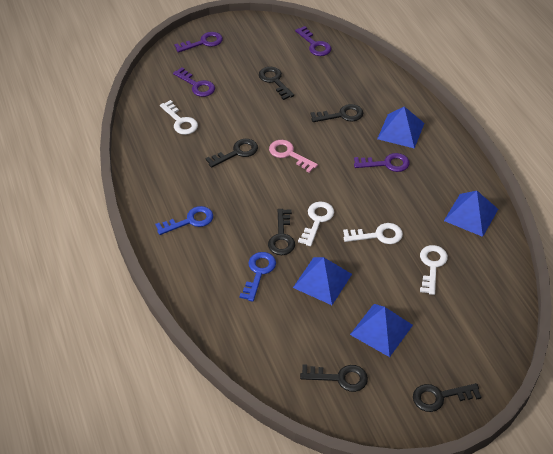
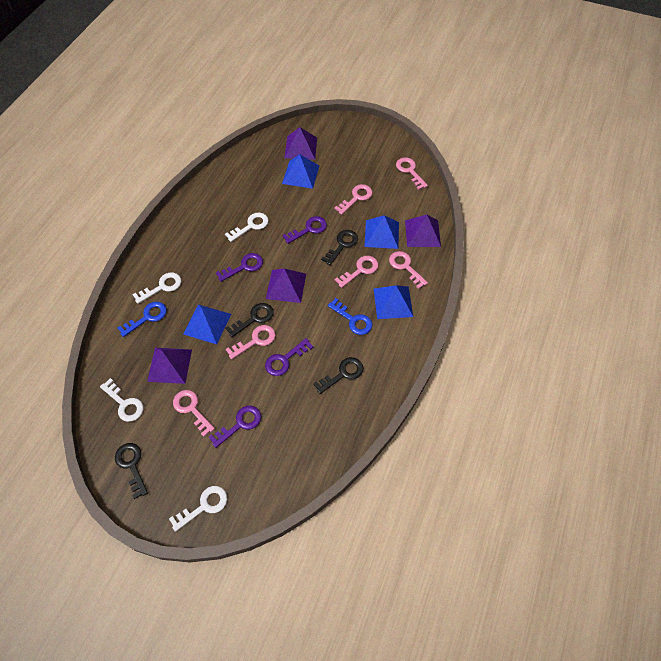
black key: 6 -> 4
pink key: 1 -> 6
purple pyramid: 0 -> 4

